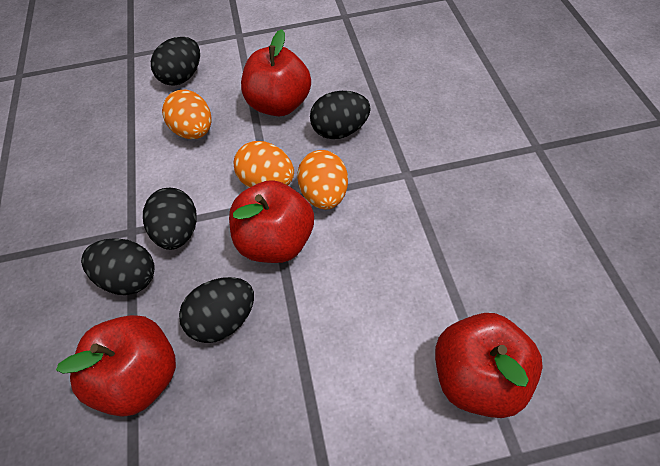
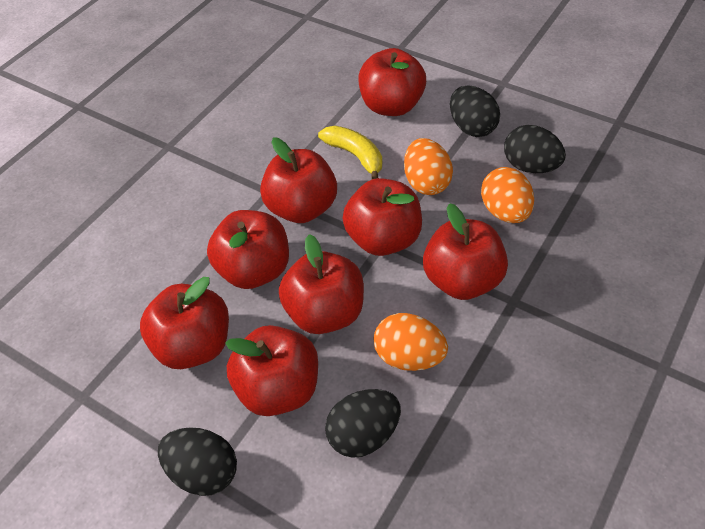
black egg: 5 -> 4
red apple: 4 -> 8
yellow banana: 0 -> 1

